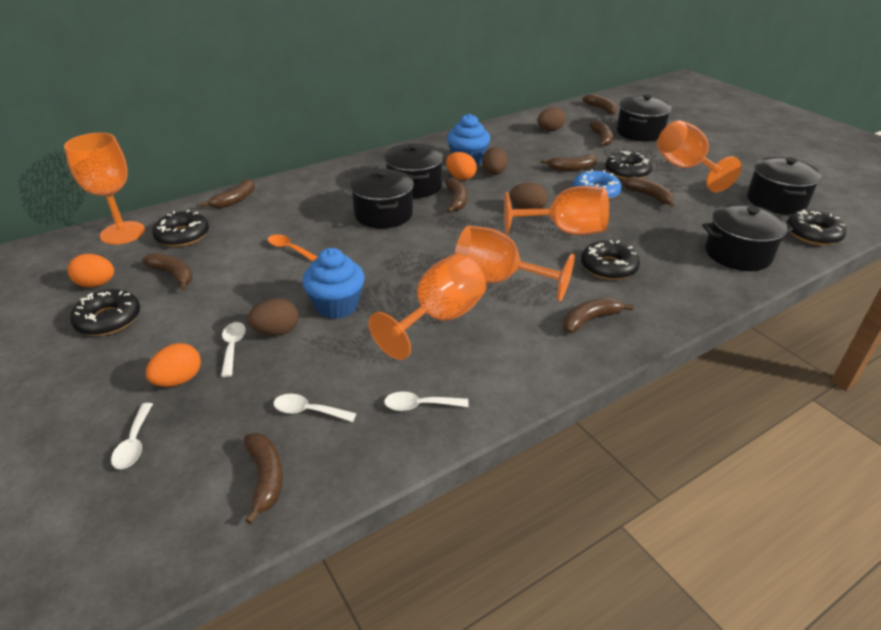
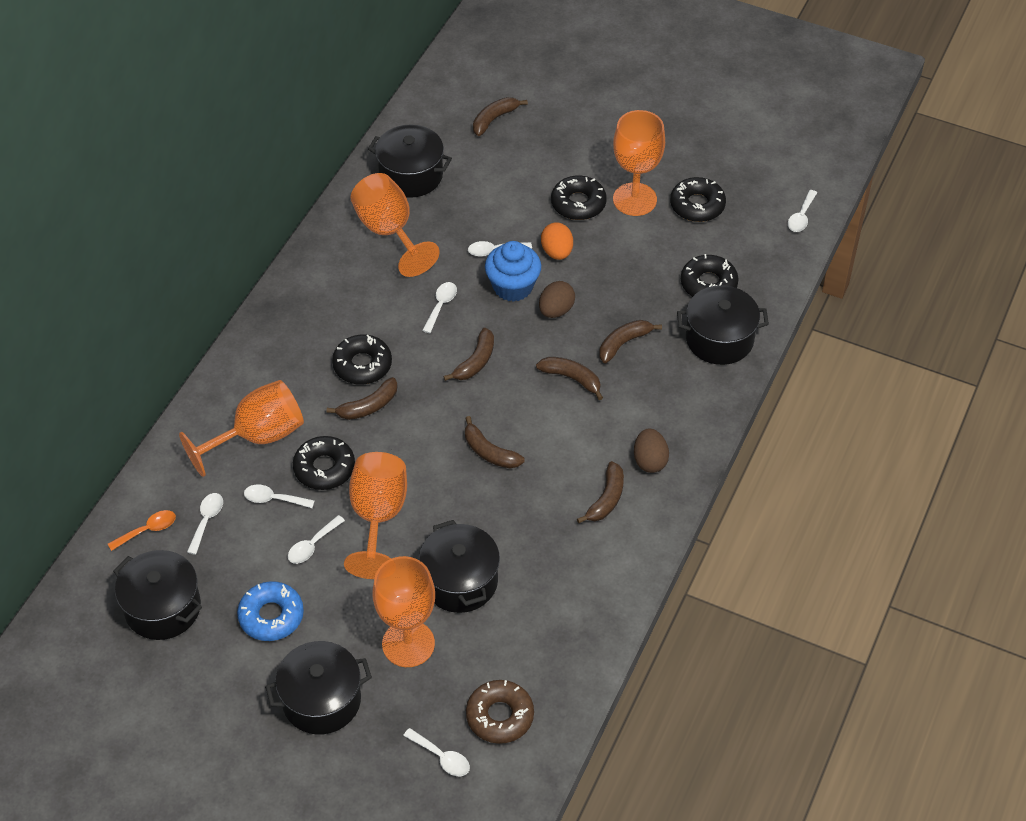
blue cupcake: 2 -> 1
brown banana: 9 -> 7
brown donut: 0 -> 1
brown egg: 4 -> 2
orange egg: 3 -> 1
white spoon: 4 -> 7

